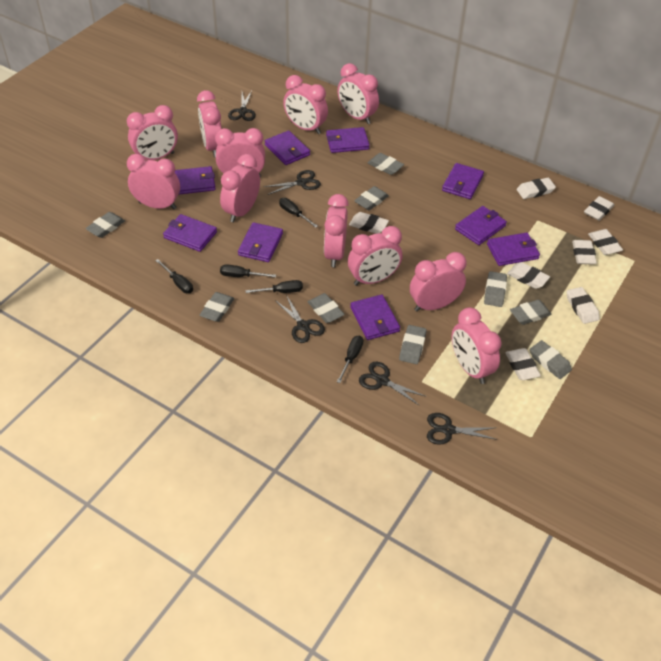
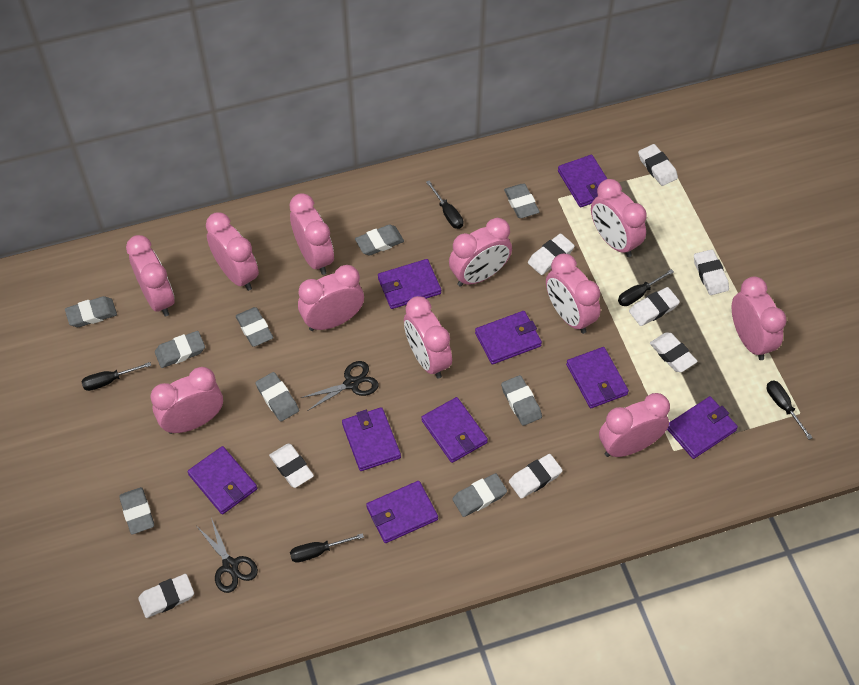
black scissors: 5 -> 2

